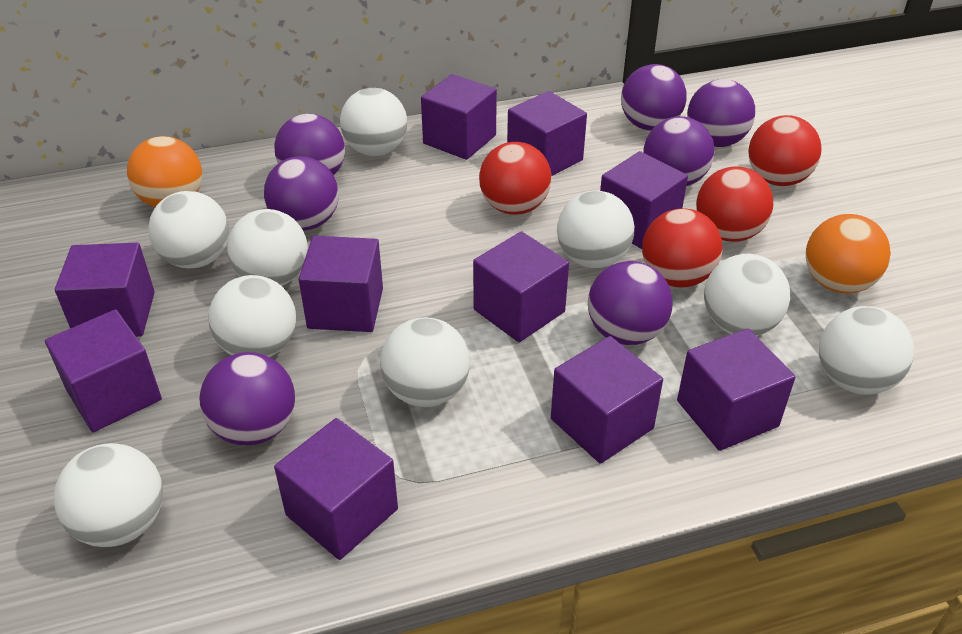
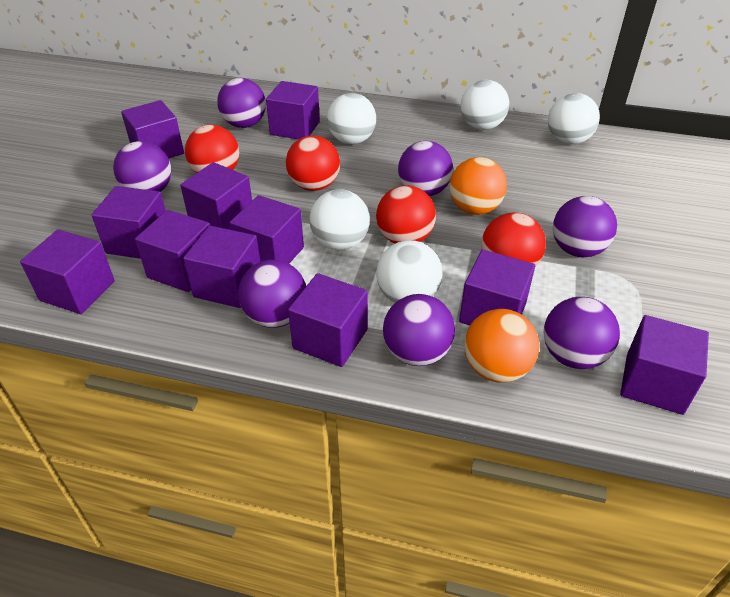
purple cube: 10 -> 11
white ball: 9 -> 5

